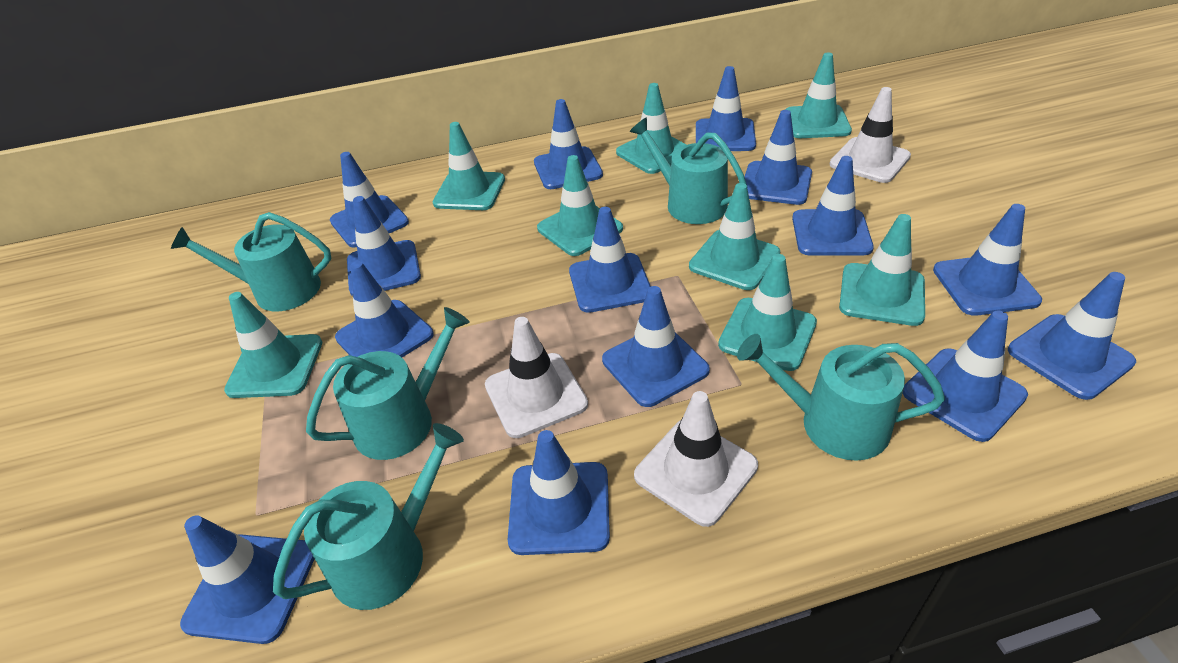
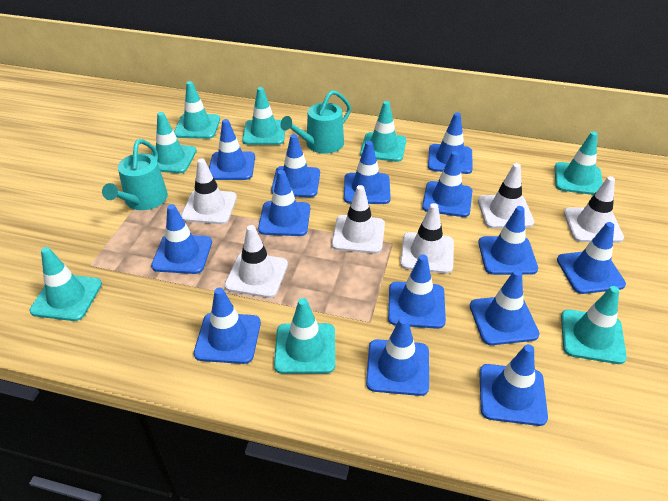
turquoise watering can: 5 -> 2
white traffic cone: 3 -> 6

